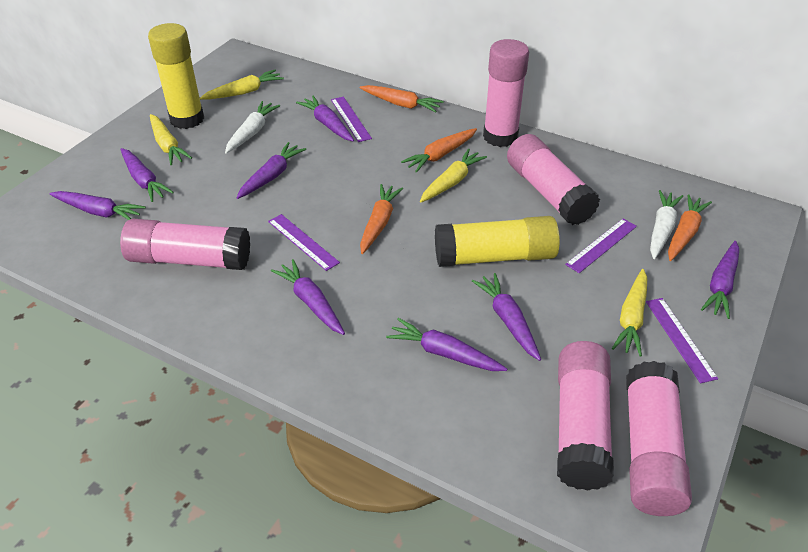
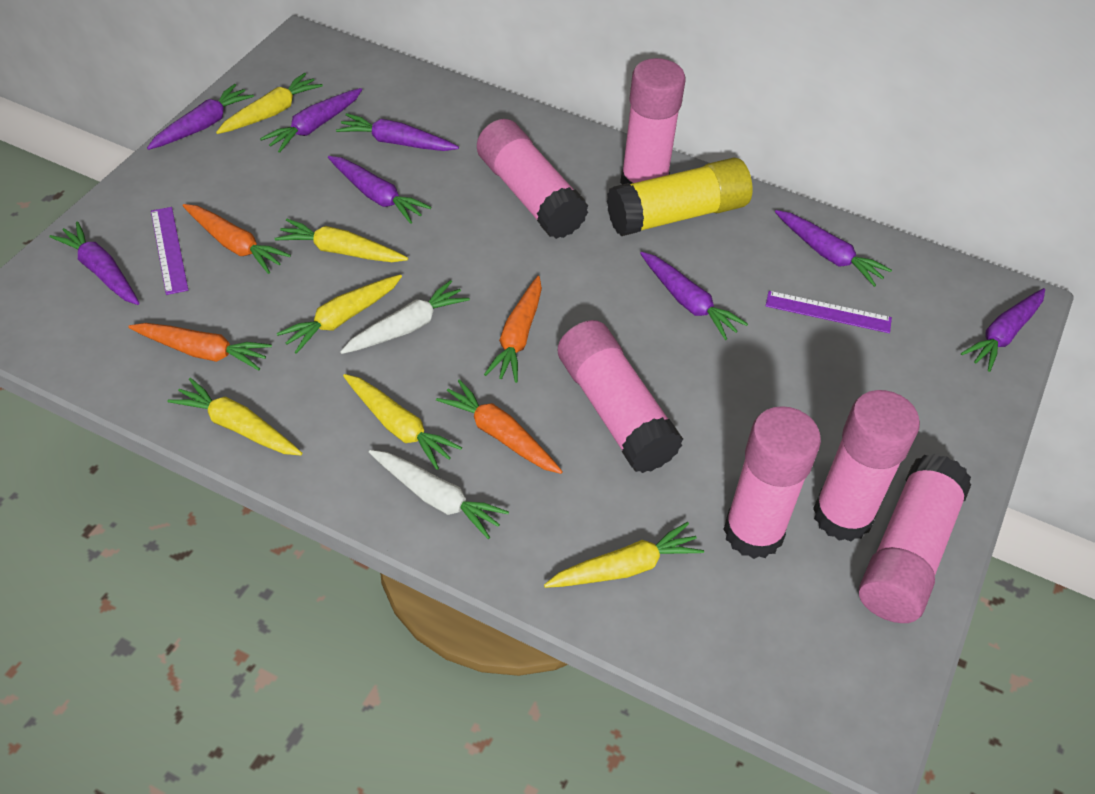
pink glue stick: 5 -> 6
purple ruler: 4 -> 2
yellow carrot: 4 -> 6
yellow glue stick: 2 -> 1

